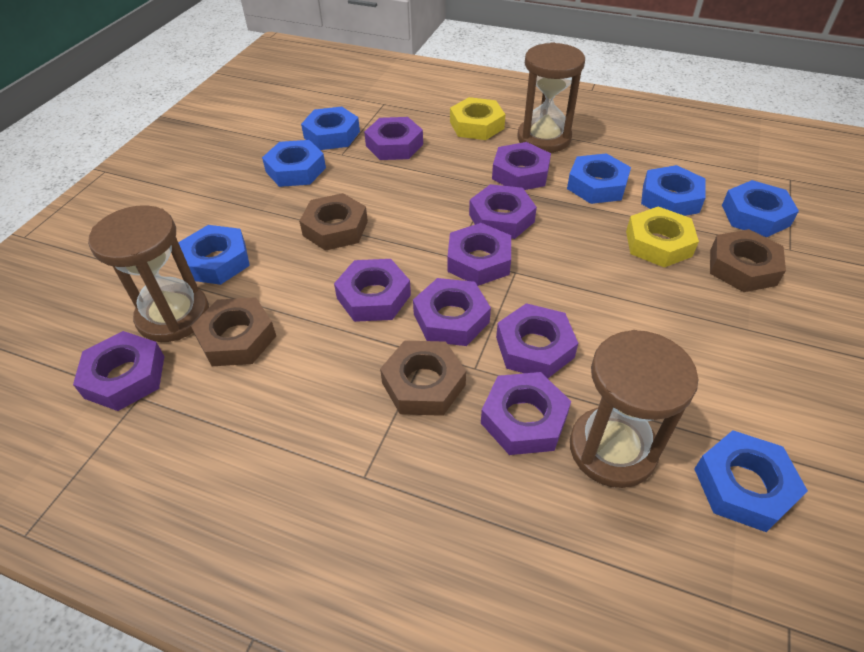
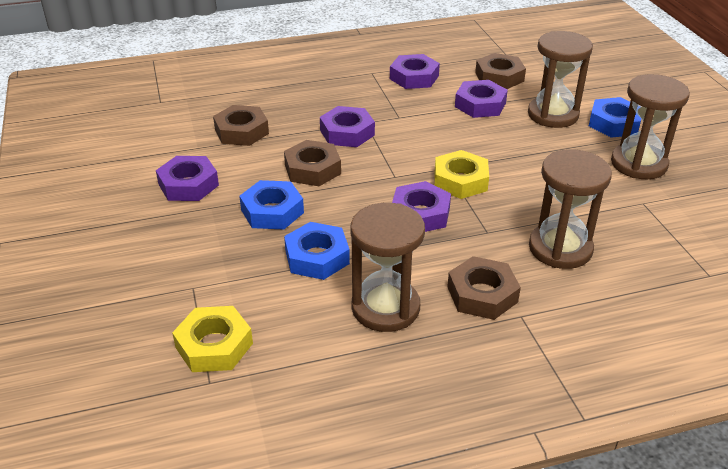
blue nut: 7 -> 3
brown hourglass: 3 -> 4
purple nut: 9 -> 5

